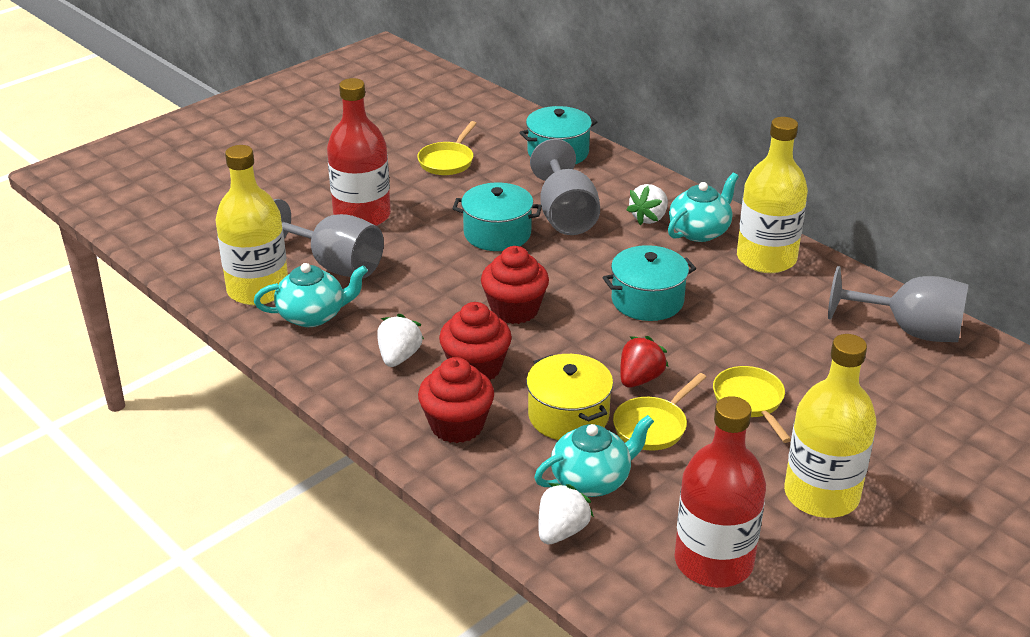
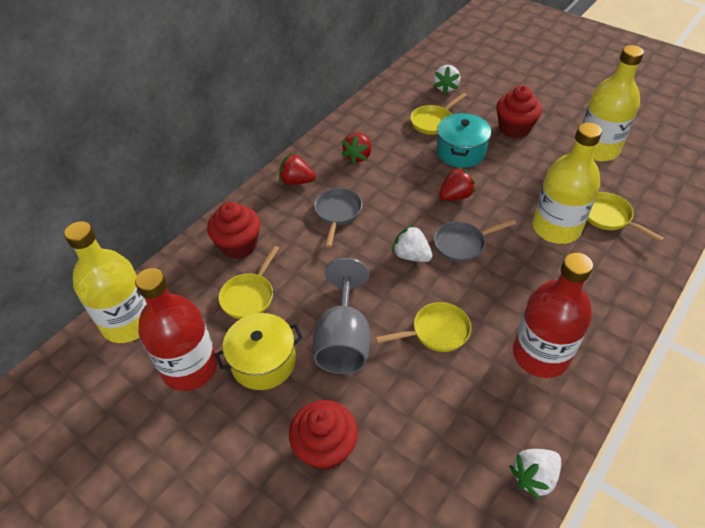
grey goblet: 3 -> 1
grey pan: 0 -> 2
red strawberry: 1 -> 3
turquoise pot: 3 -> 1
turquoise teapot: 3 -> 0
yellow pan: 3 -> 4

